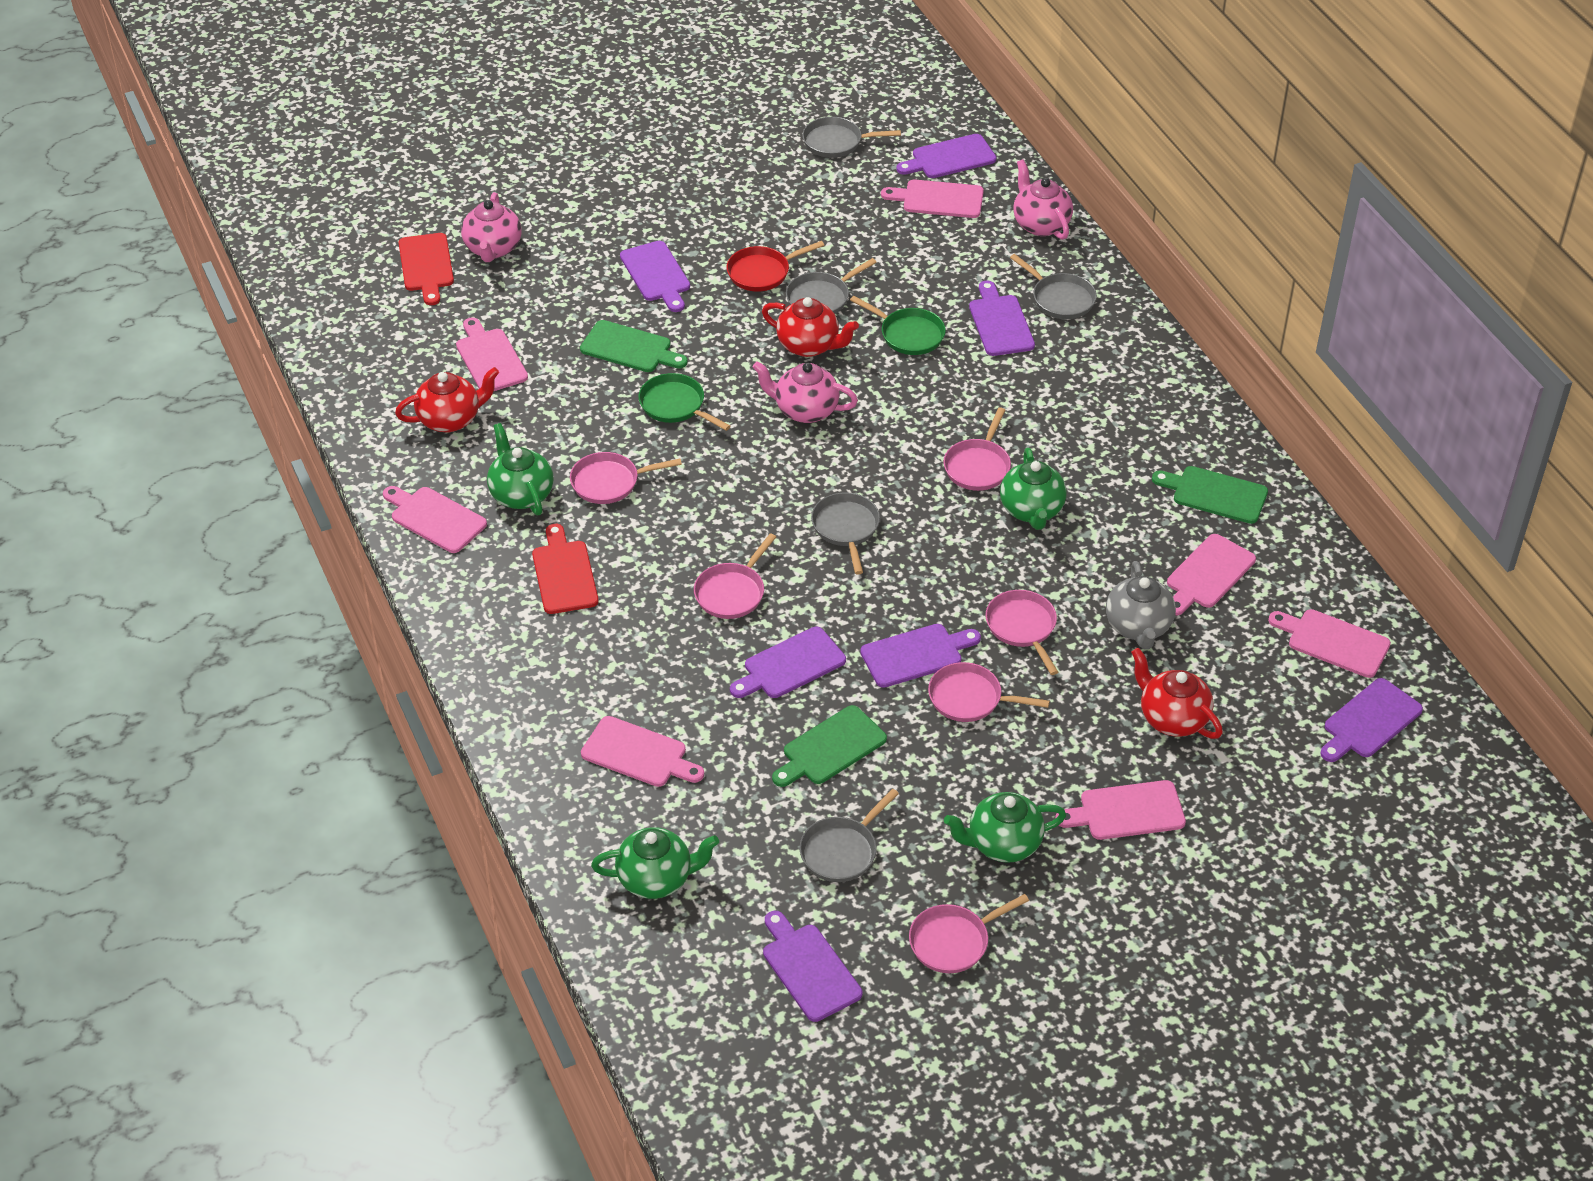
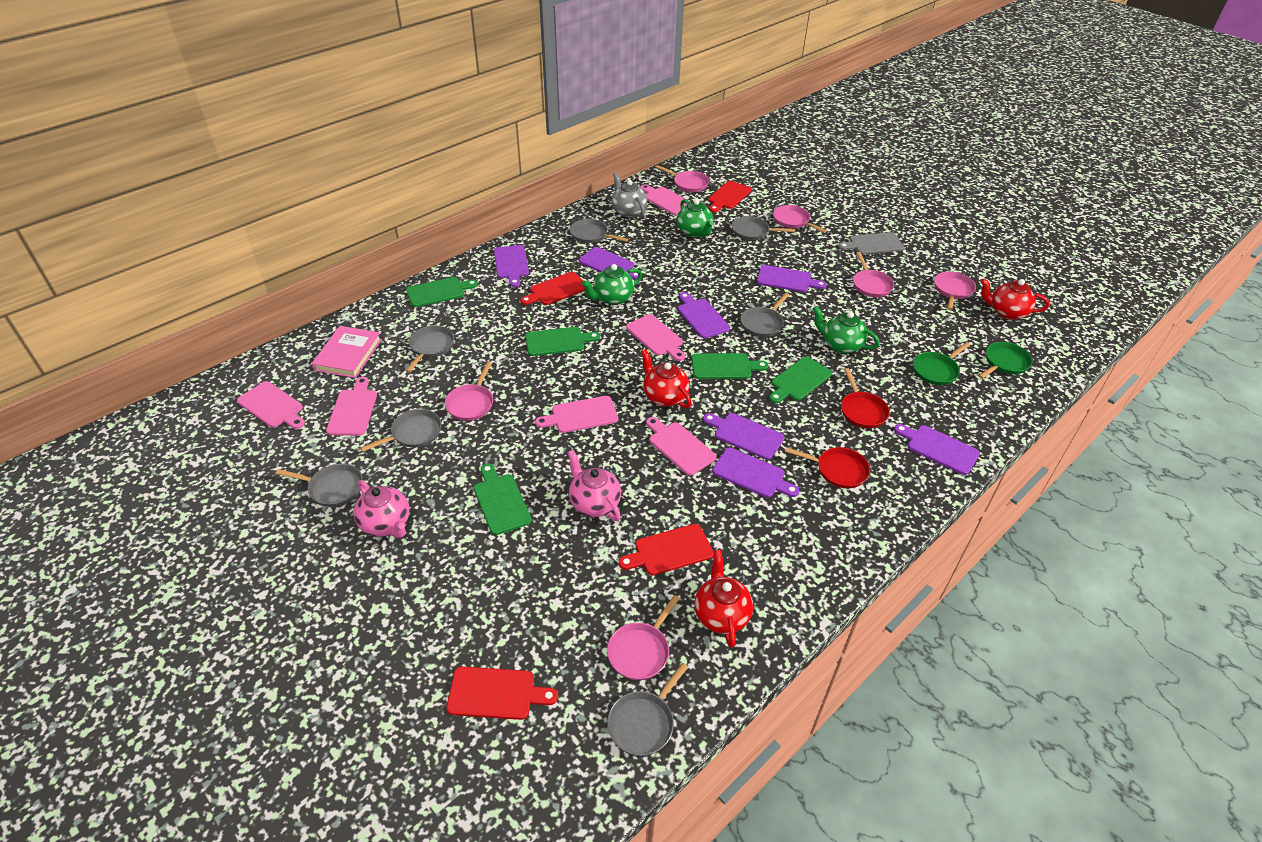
green cutting board: 3 -> 5
green teapot: 4 -> 3
grey cutting board: 0 -> 1
grey pan: 5 -> 7
pink book: 0 -> 1
pink cutting board: 7 -> 6
pink teapot: 3 -> 2
red cutting board: 2 -> 4
red pan: 1 -> 2

